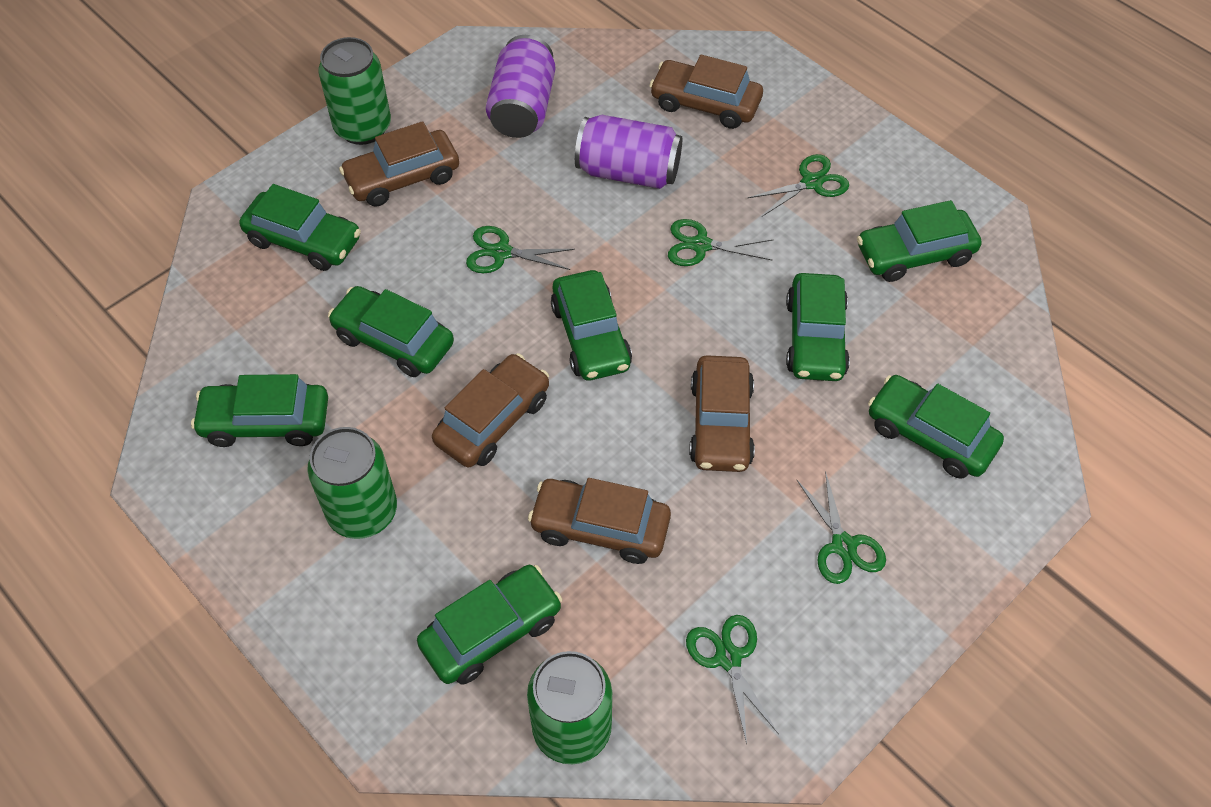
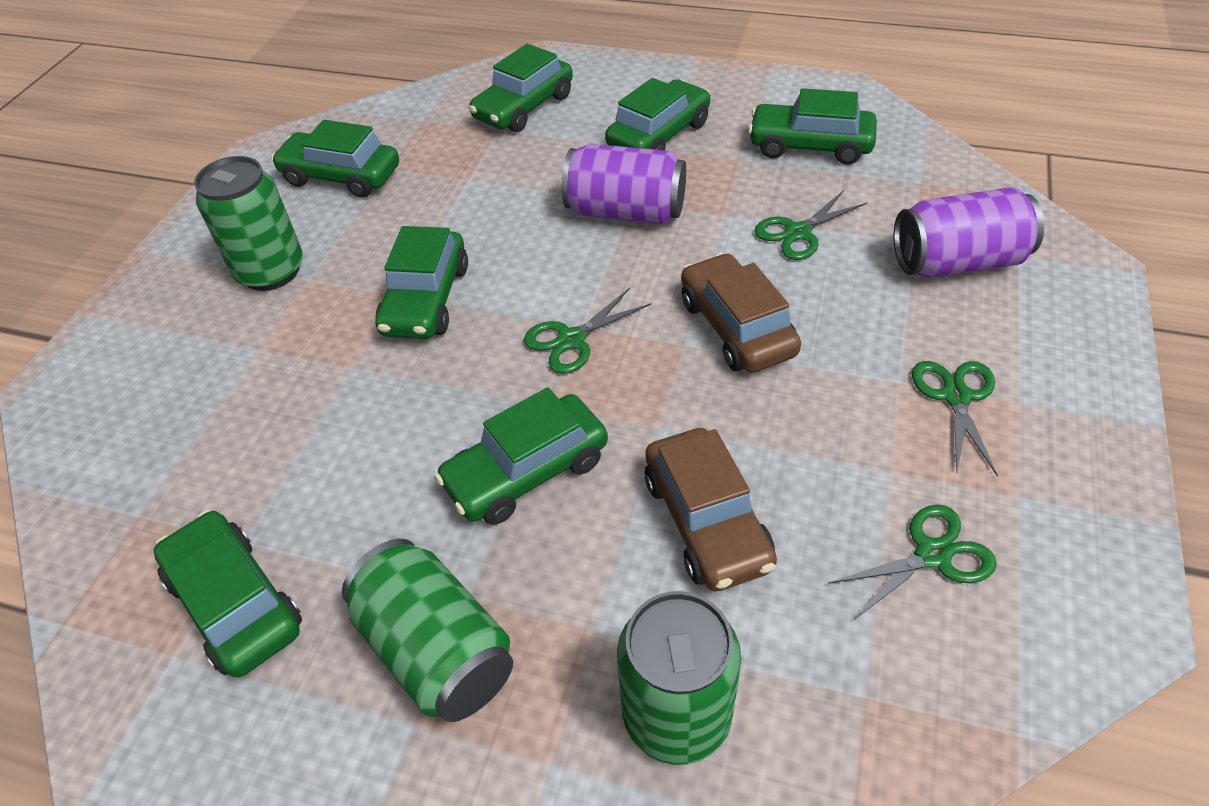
brown car: 5 -> 2
green car: 8 -> 7
green scissors: 5 -> 4

